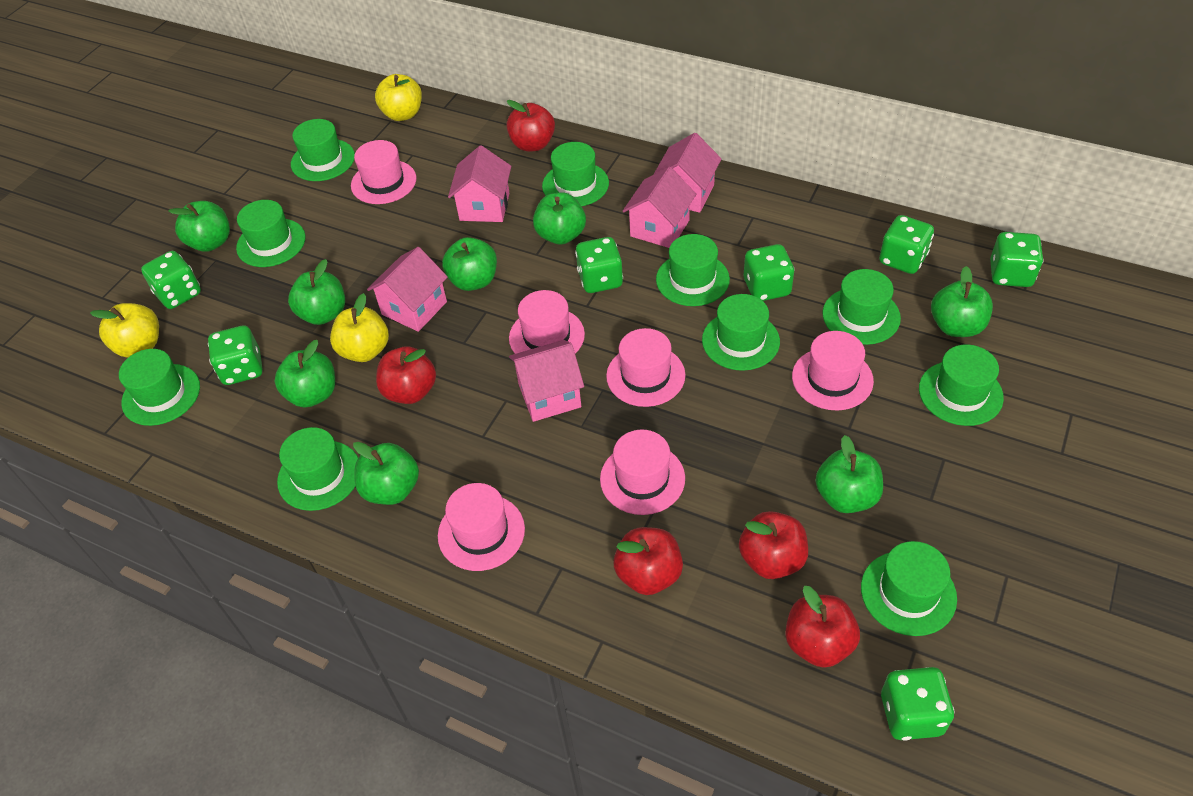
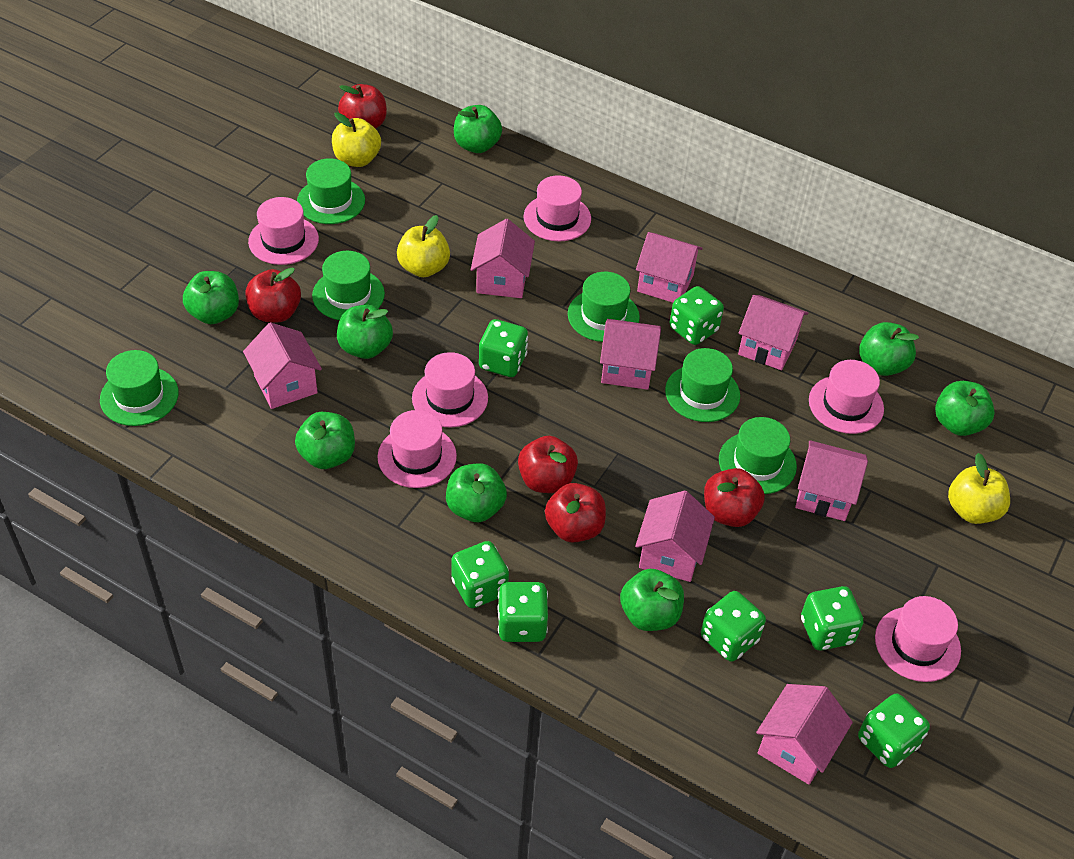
green hat: 10 -> 6
pink house: 5 -> 8

